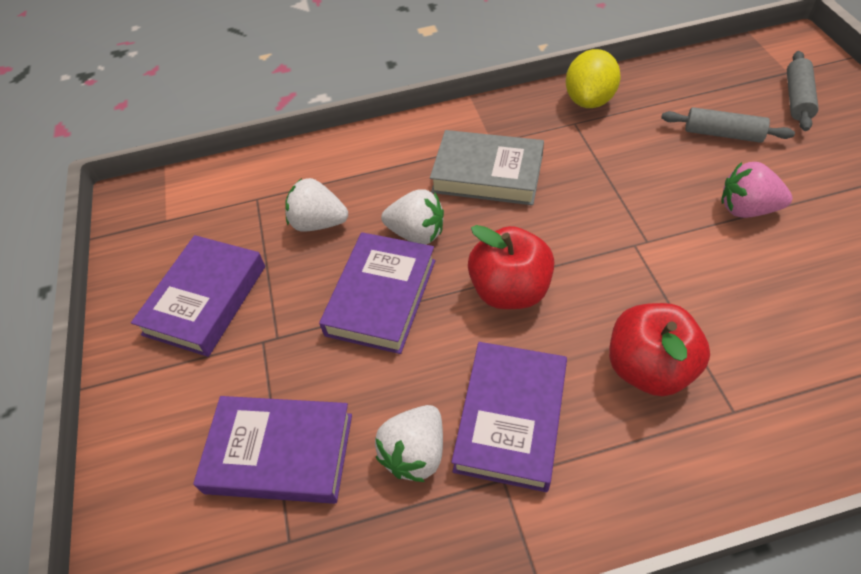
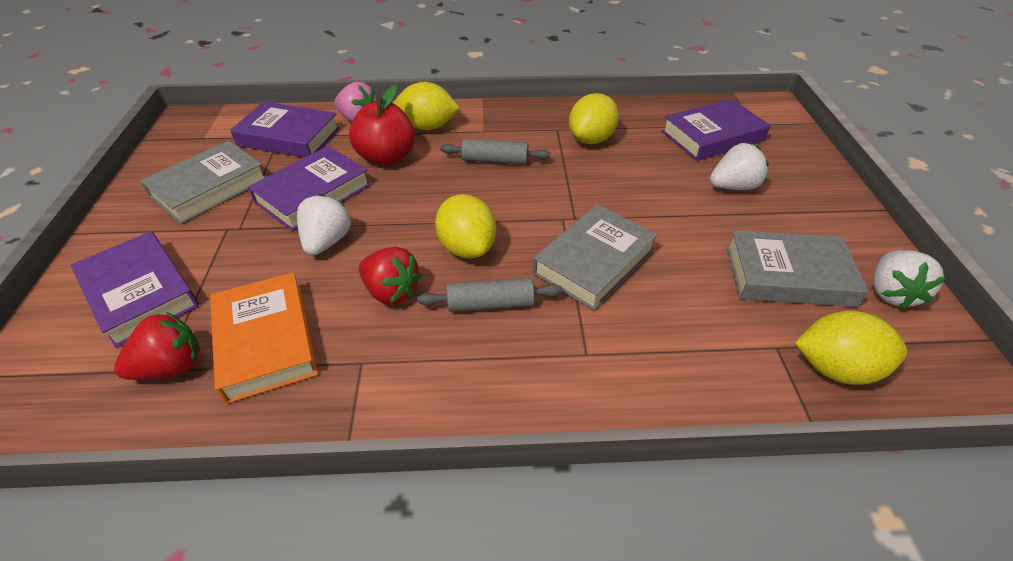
grey book: 1 -> 3
orange book: 0 -> 1
red apple: 2 -> 1
red strawberry: 0 -> 2
yellow lemon: 1 -> 4

